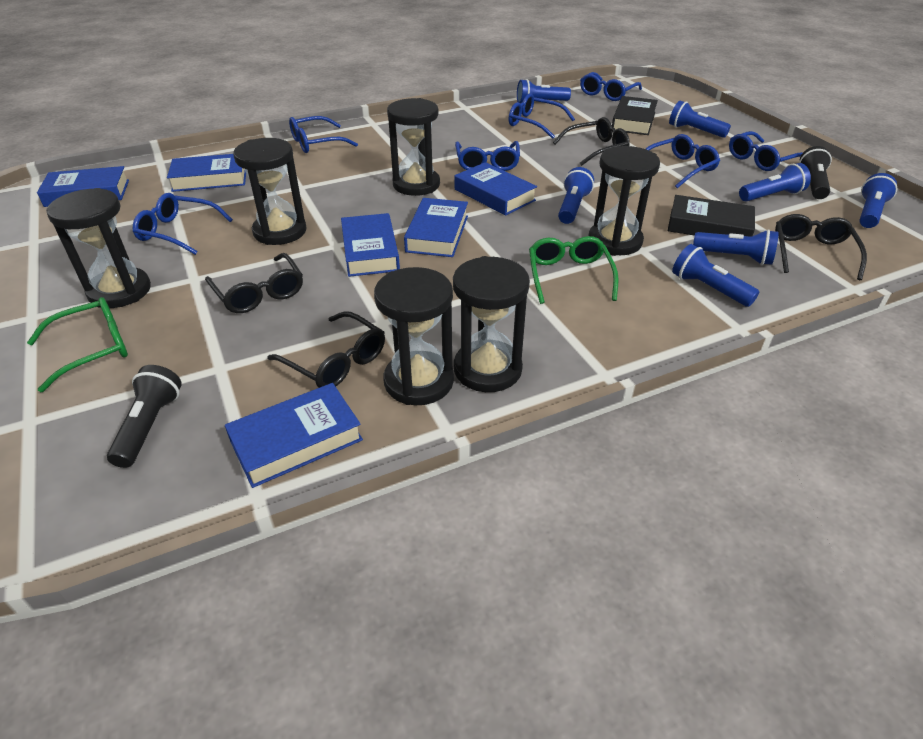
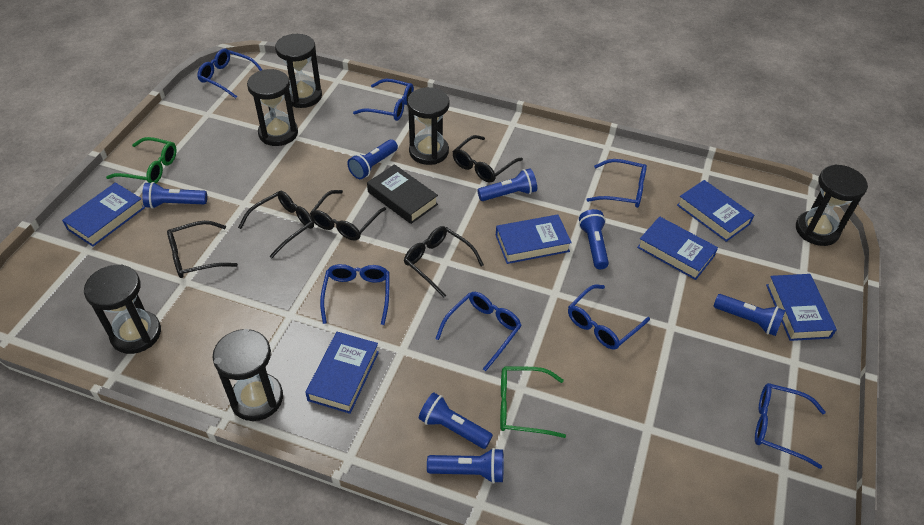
black book: 2 -> 1
black flashlight: 2 -> 0
black glasses: 4 -> 5

